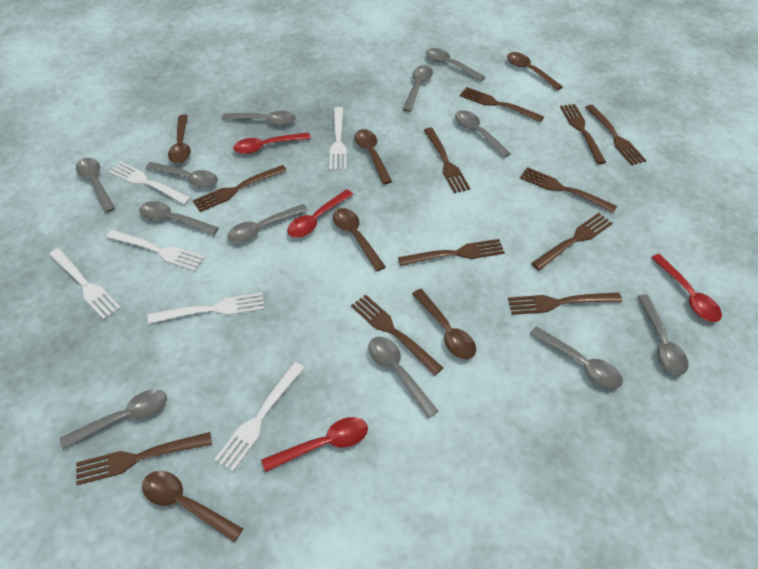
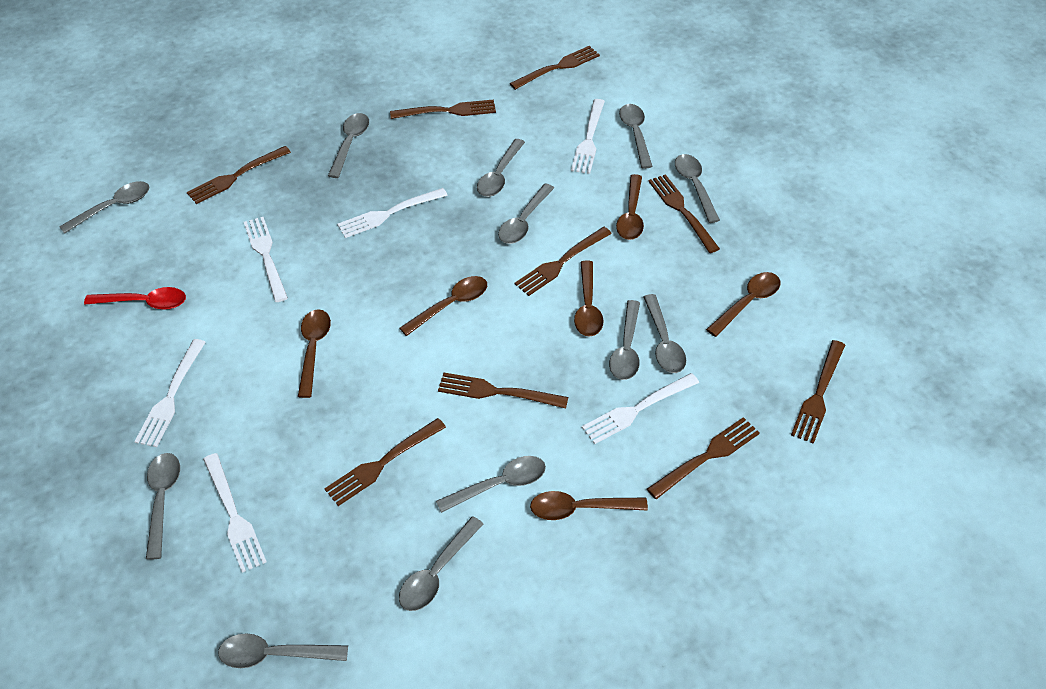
brown fork: 11 -> 9
red spoon: 4 -> 1

